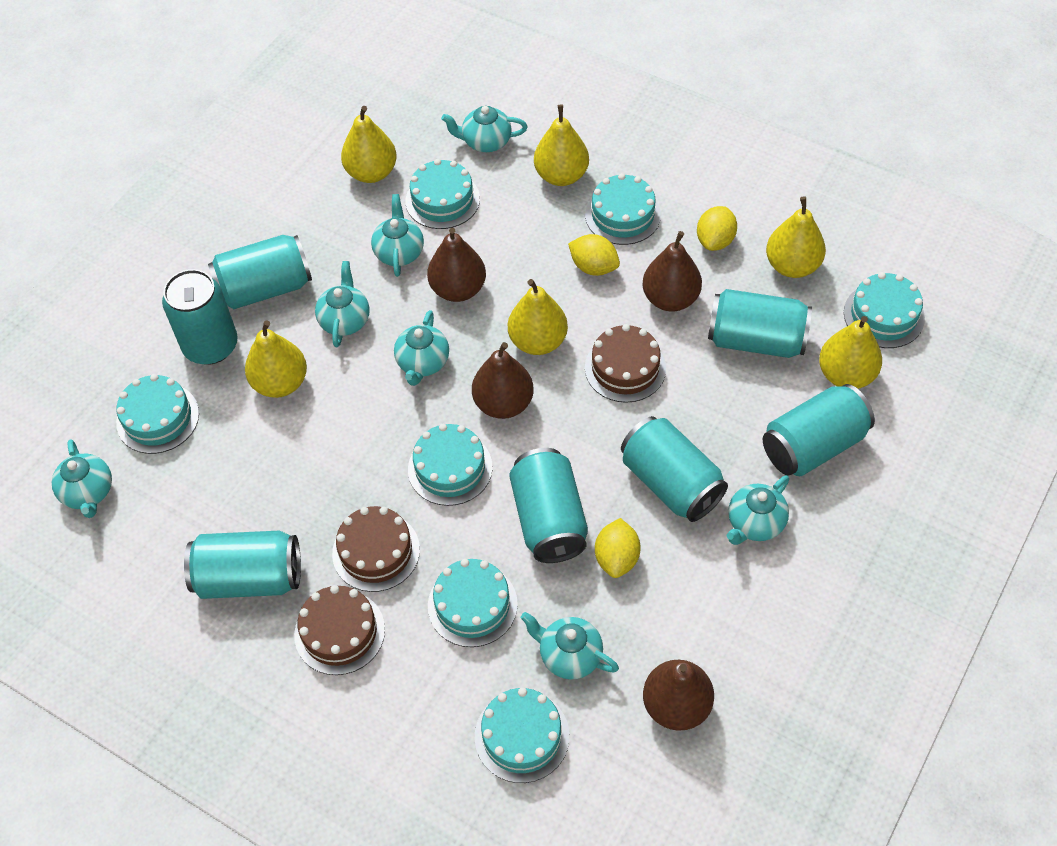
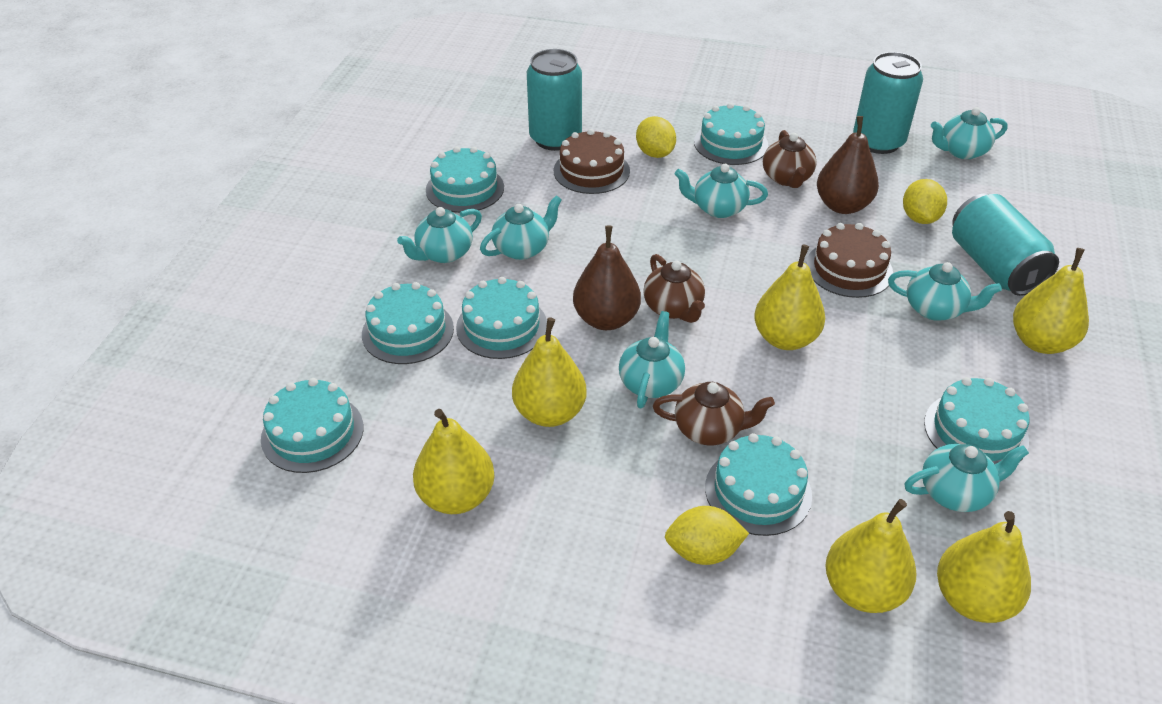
brown cake: 3 -> 2
brown pear: 4 -> 2
brown teapot: 0 -> 3
turquoise can: 7 -> 3

